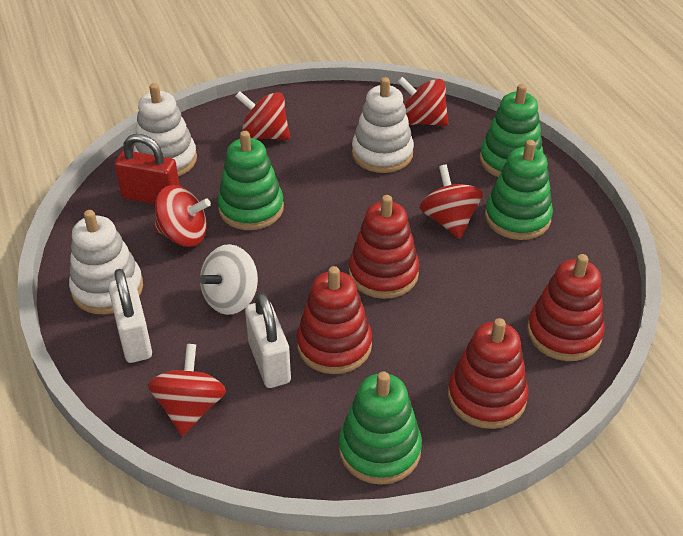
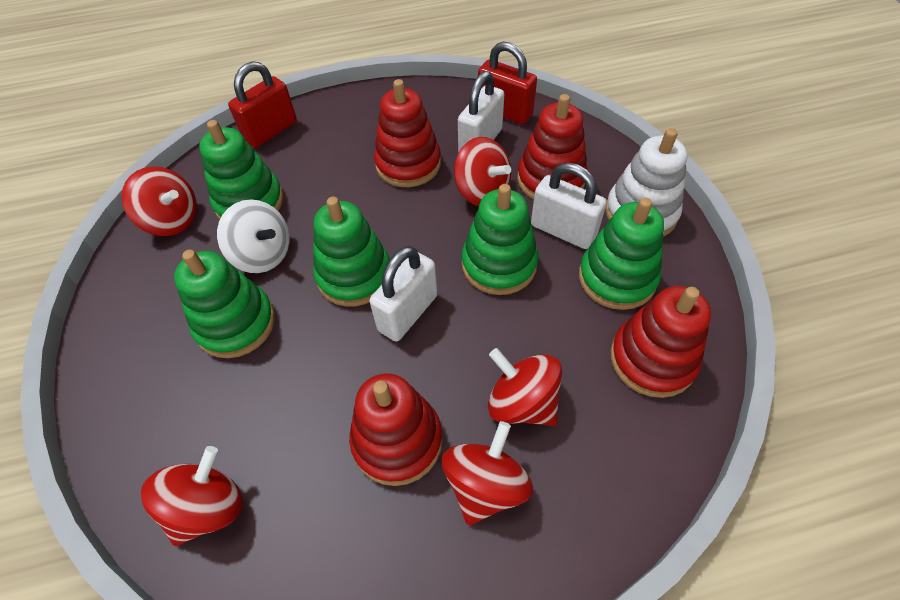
green stacking toy: 4 -> 5
red padlock: 1 -> 2
white padlock: 2 -> 3
white stacking toy: 3 -> 1

